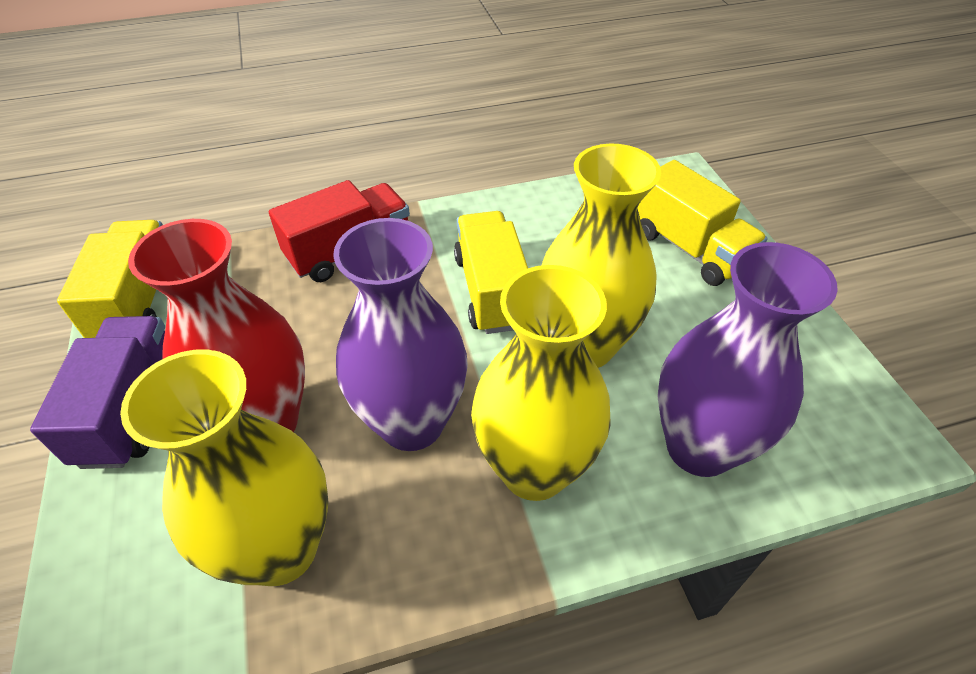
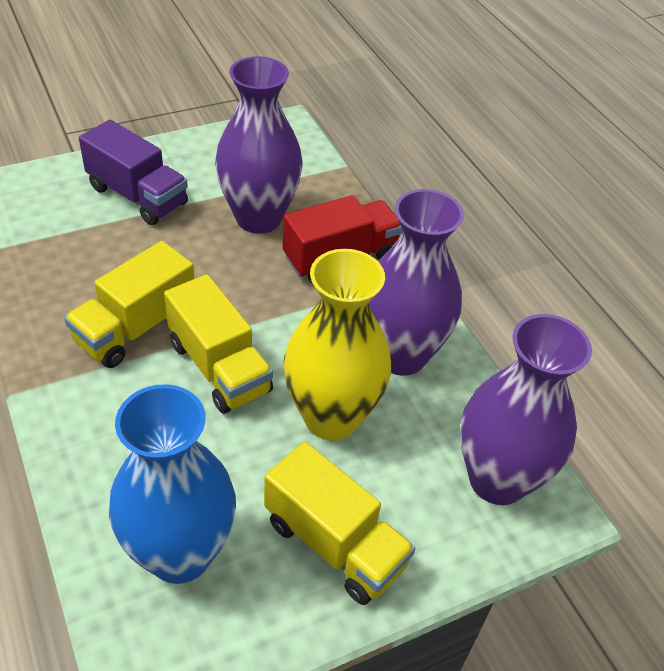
blue vase: 0 -> 1
purple vase: 2 -> 3
red vase: 1 -> 0
yellow vase: 3 -> 1

